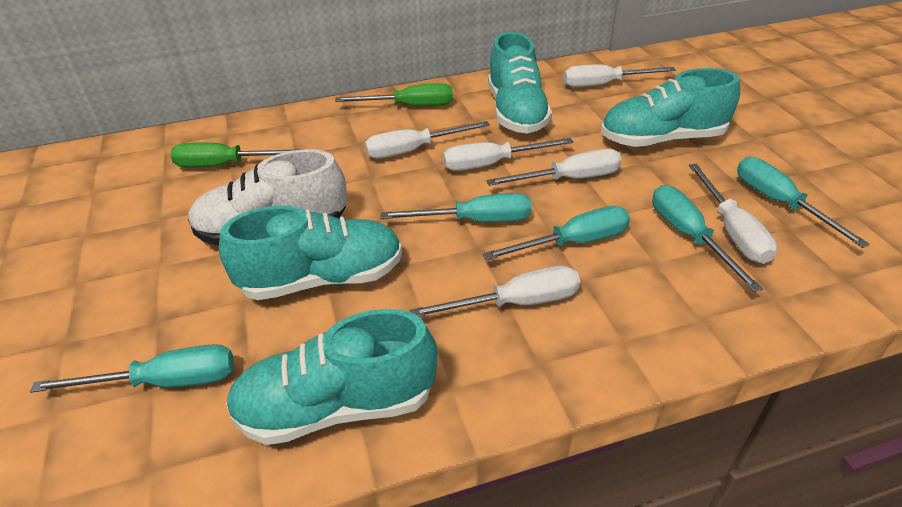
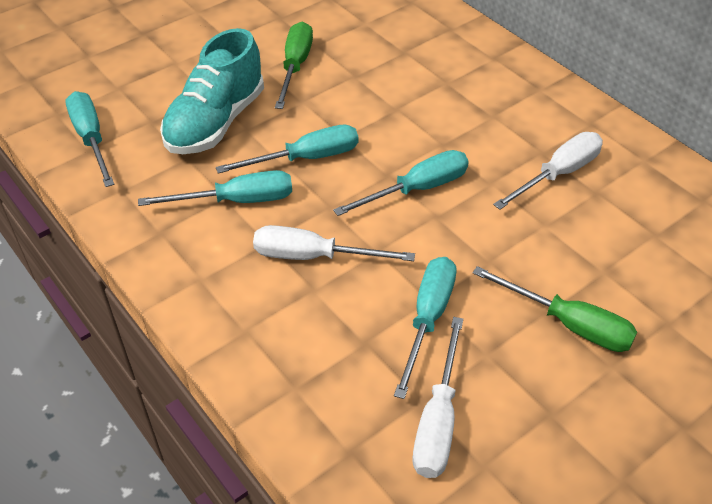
turquoise shoe: 4 -> 1
white screwdriver: 6 -> 3
white shoe: 1 -> 0

